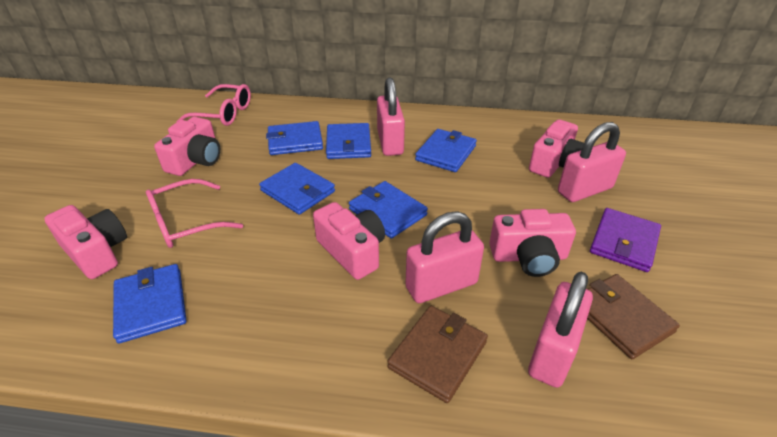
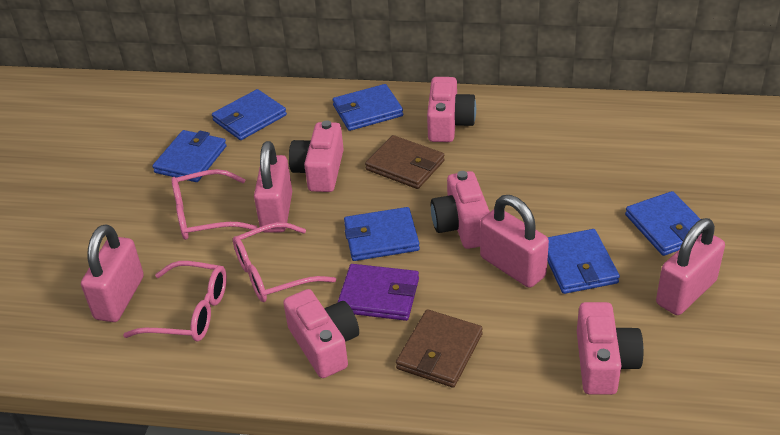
pink glasses: 2 -> 3

